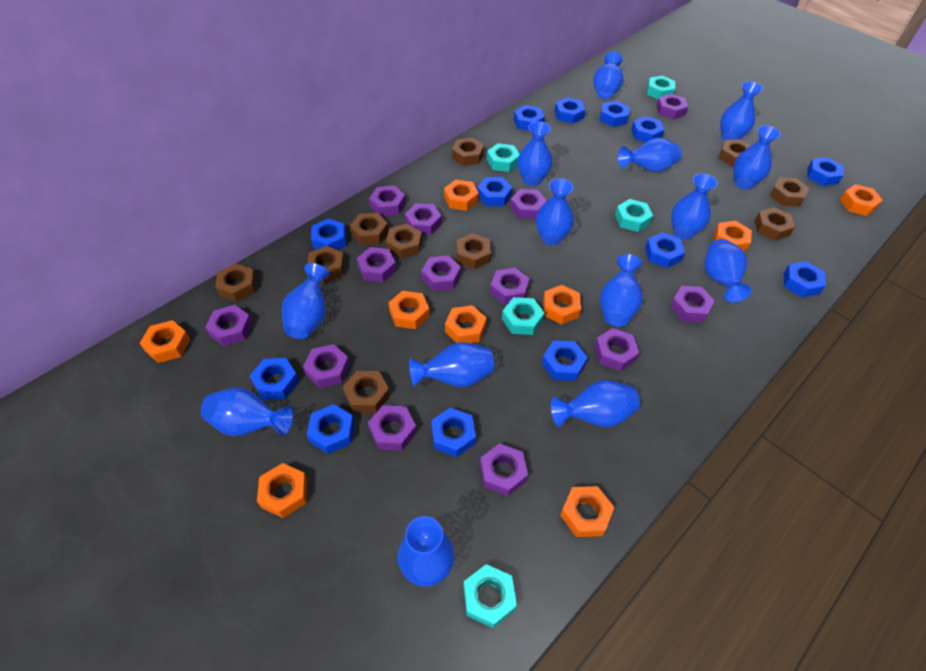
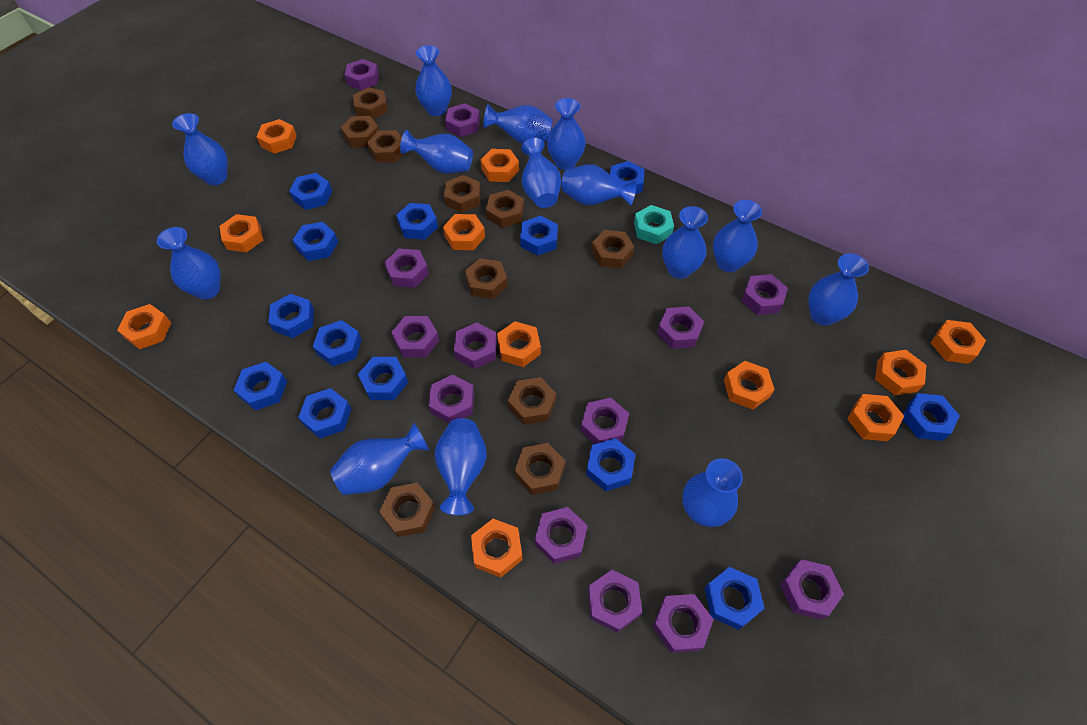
orange nut: 9 -> 11
turquoise nut: 5 -> 1

